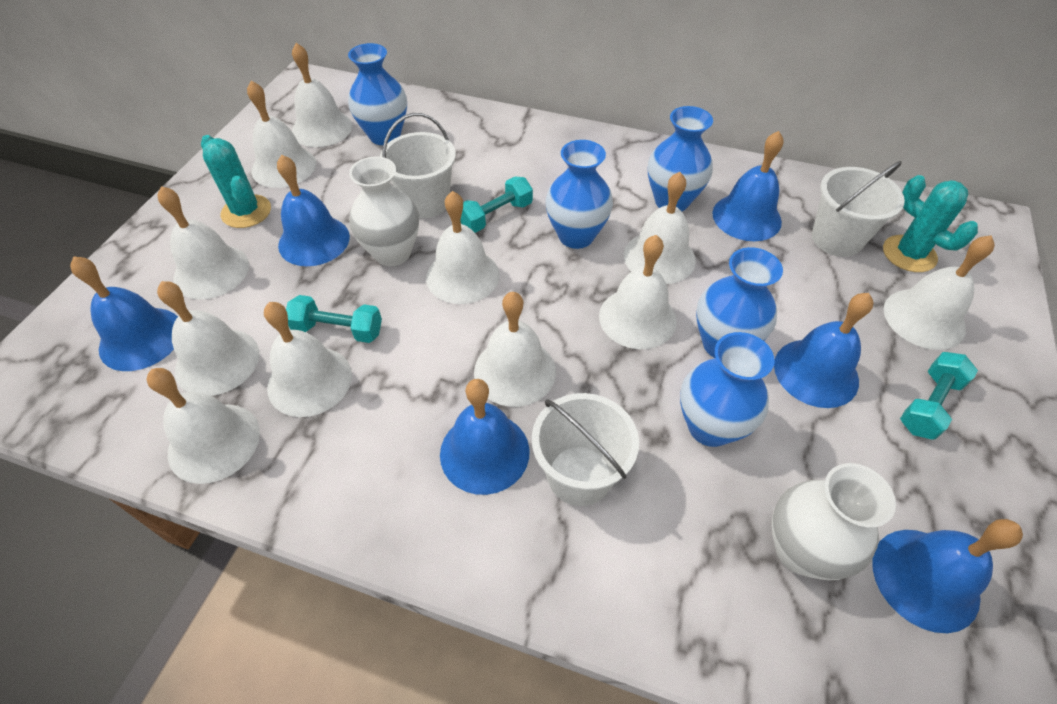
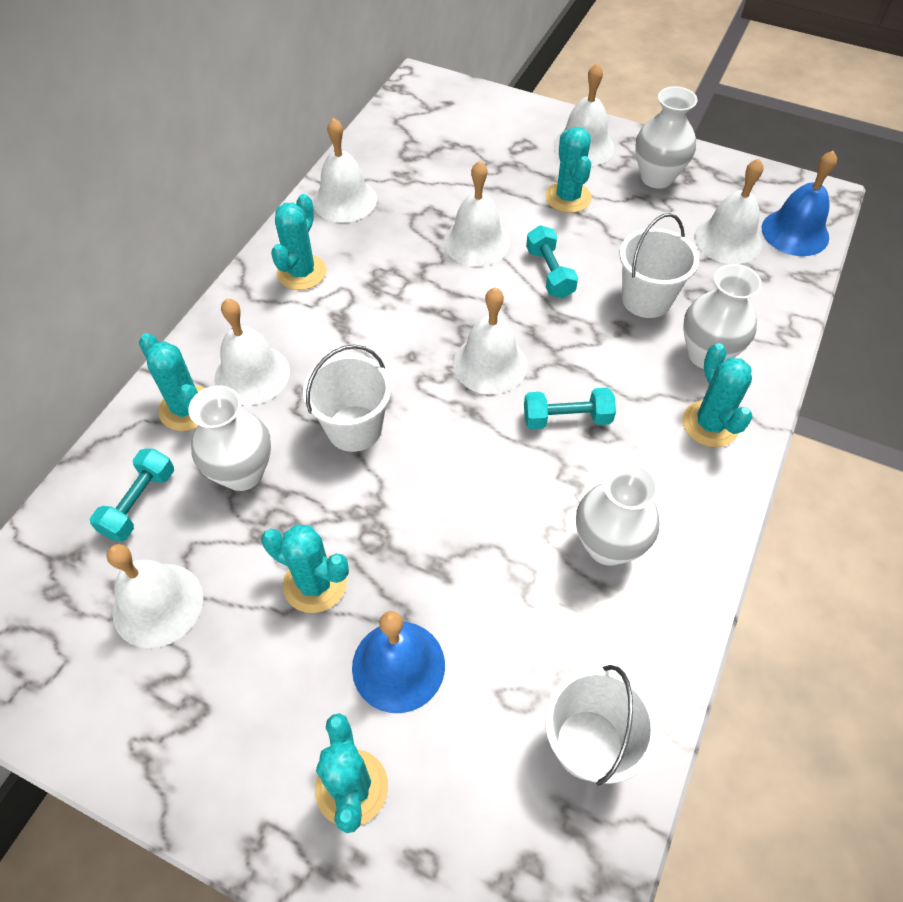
blue bell: 6 -> 2
blue vase: 5 -> 0
turquoise cactus: 2 -> 6
white bell: 11 -> 7
white vase: 2 -> 4

